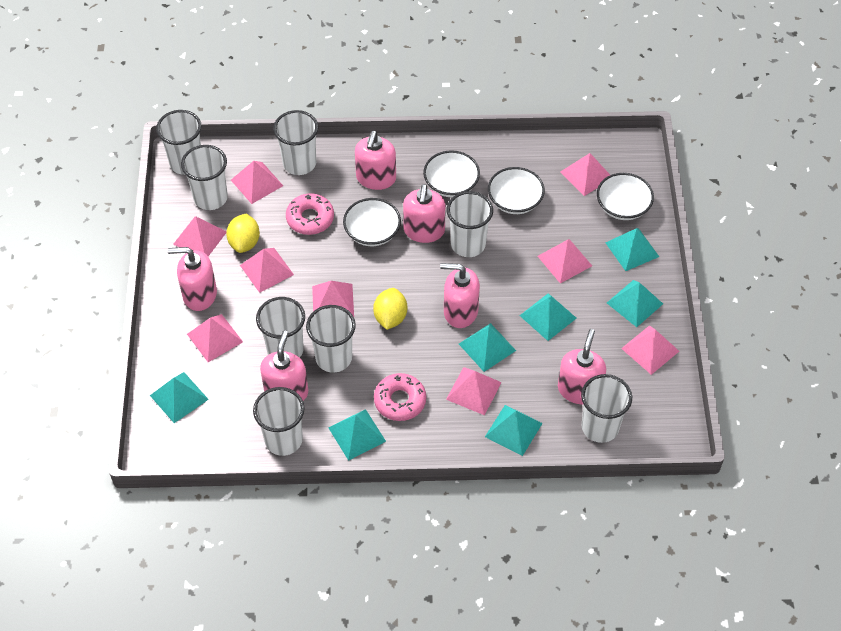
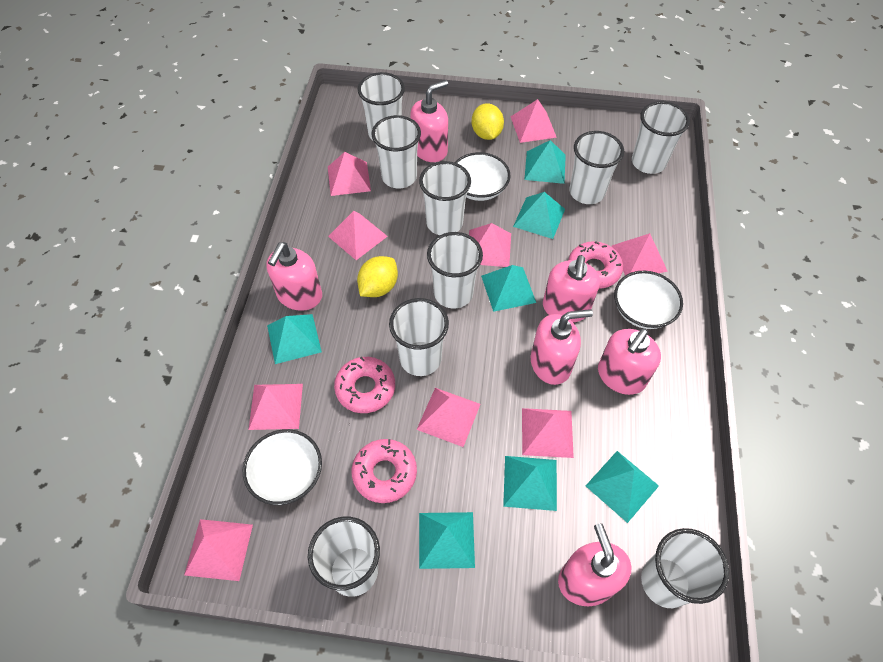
pink donut: 2 -> 3
white bowl: 4 -> 3
white cup: 8 -> 9

